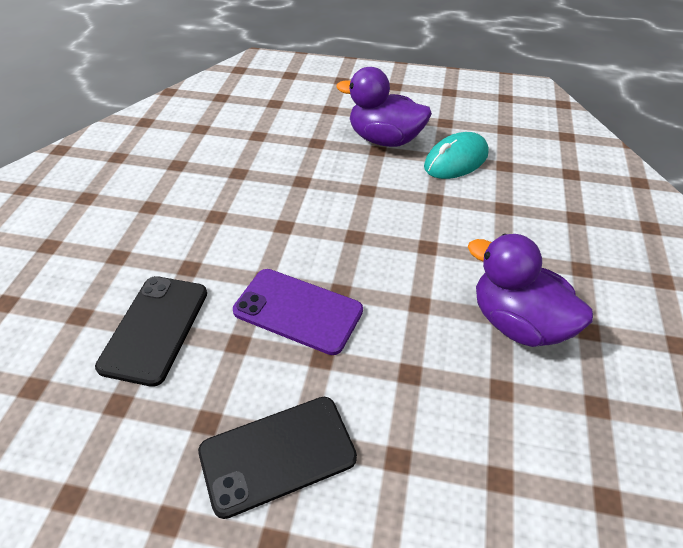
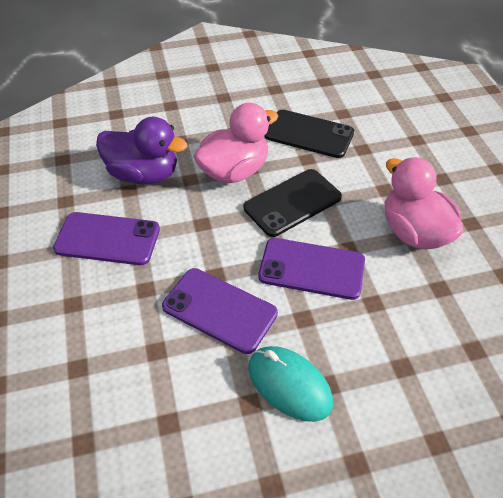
pink duck: 0 -> 2
purple duck: 2 -> 1
purple phone: 1 -> 3

